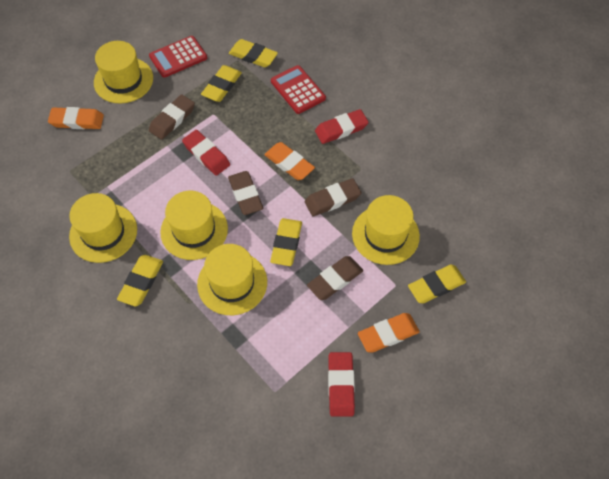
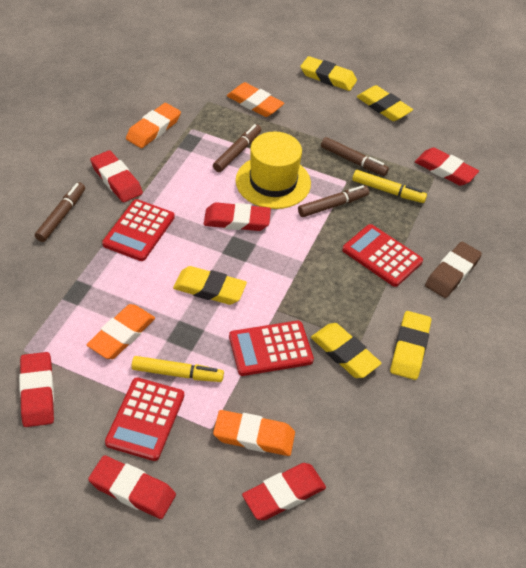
brown eraser: 4 -> 1
brown marker: 0 -> 4
orange eraser: 3 -> 4
red calculator: 2 -> 4
red eraser: 3 -> 6
yellow hat: 5 -> 1
yellow marker: 0 -> 2

